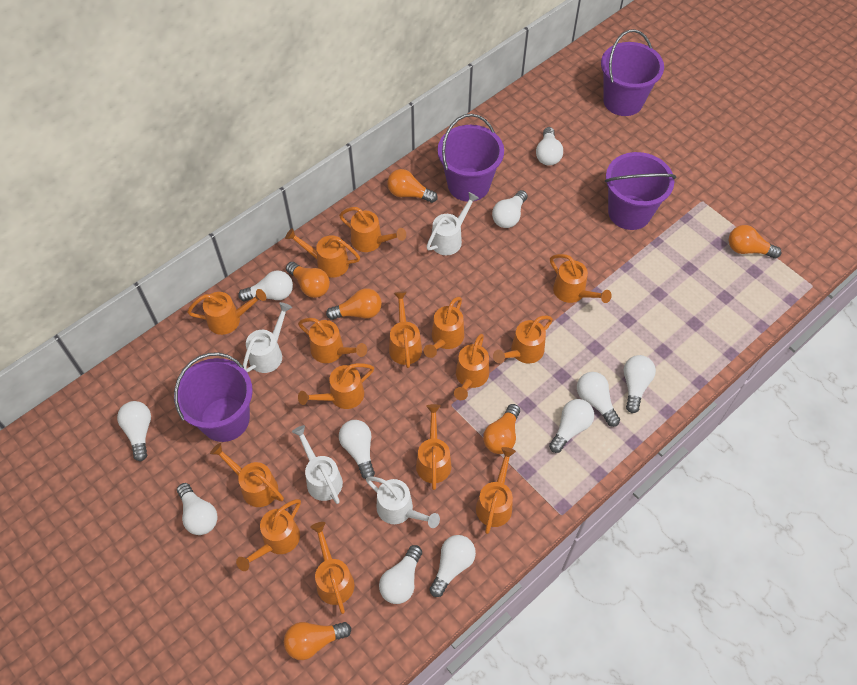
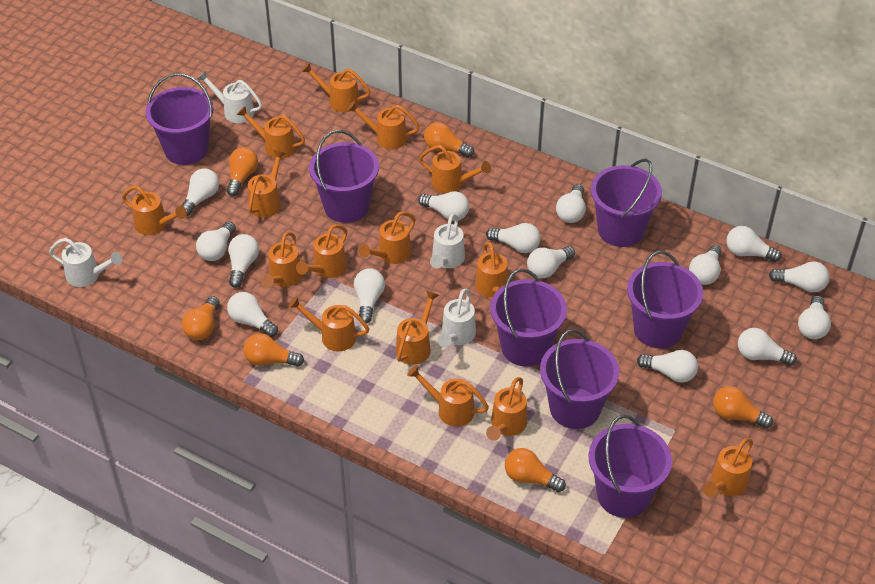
purple bucket: 4 -> 7
white light bulb: 11 -> 15

